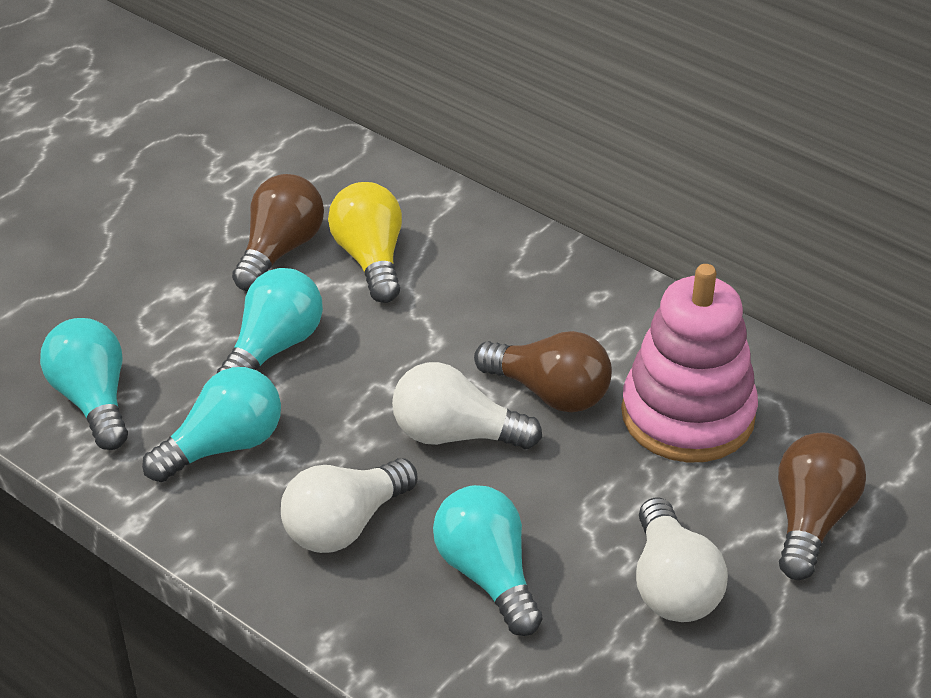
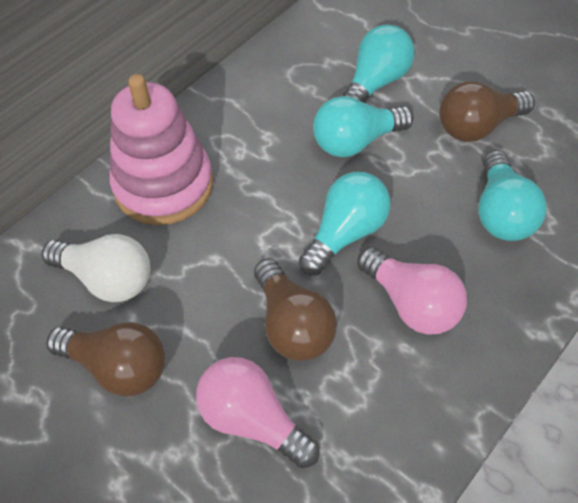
pink light bulb: 0 -> 2
white light bulb: 3 -> 1
yellow light bulb: 1 -> 0

